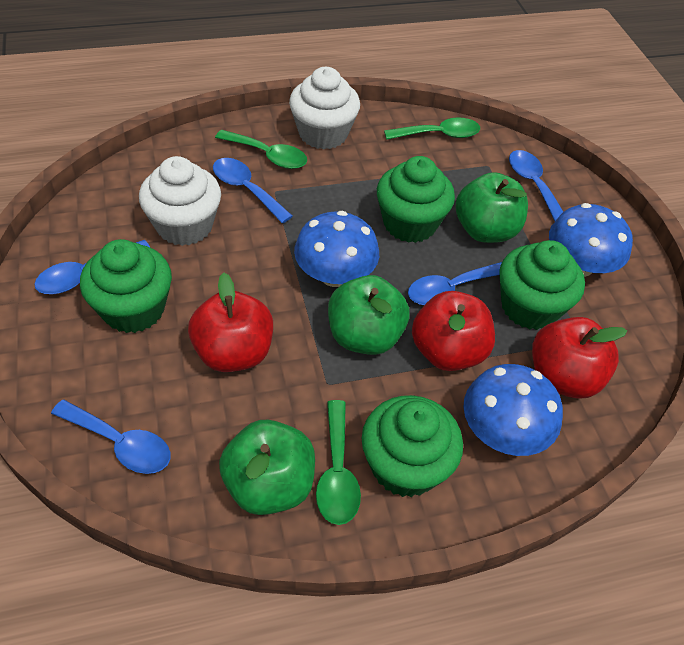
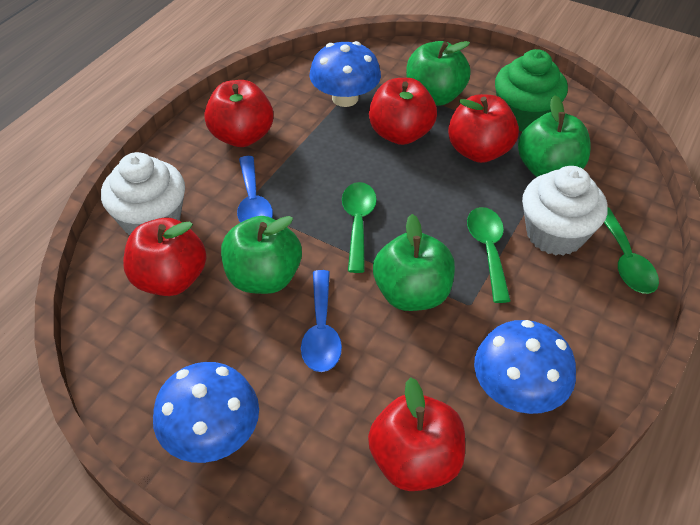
blue spoon: 5 -> 2
green apple: 3 -> 4
green cupcake: 4 -> 1
red apple: 3 -> 5

